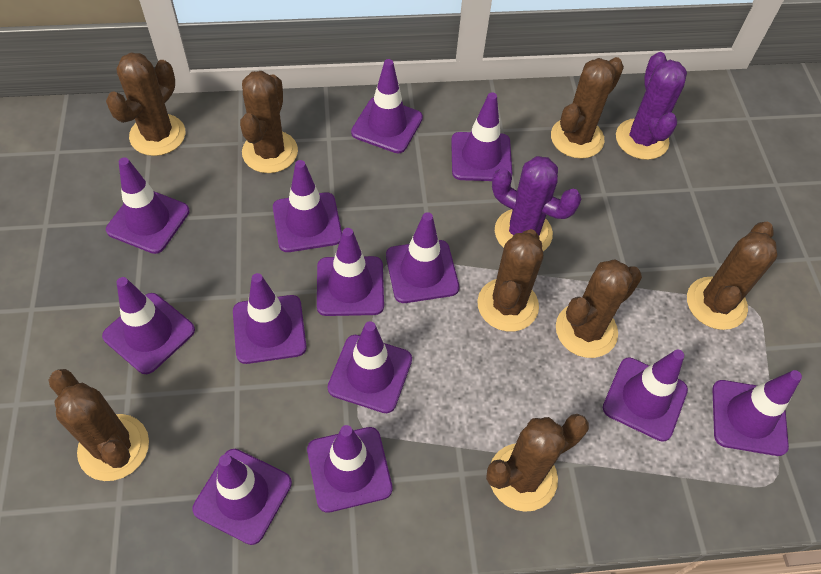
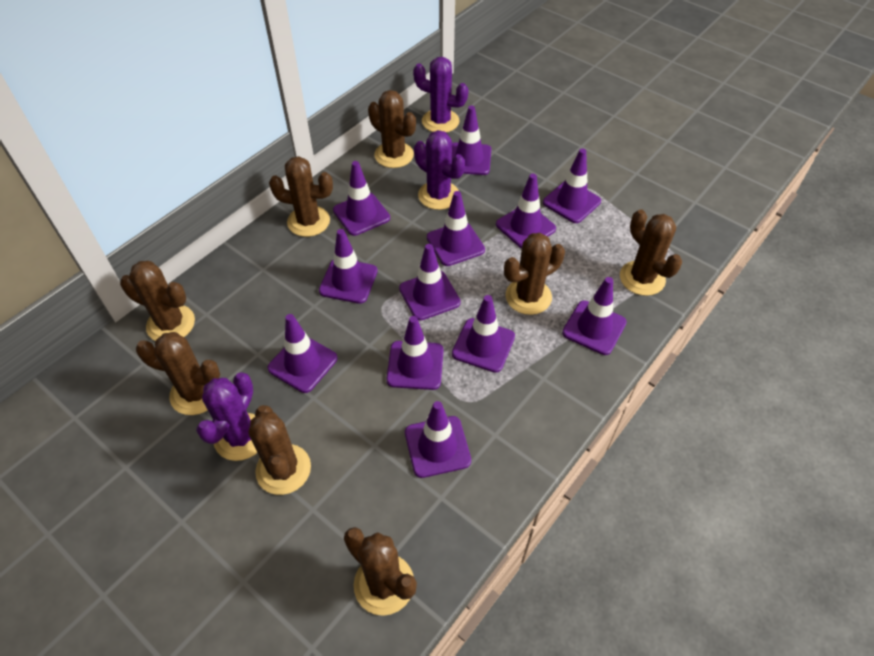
purple cactus: 2 -> 3
purple traffic cone: 13 -> 12

